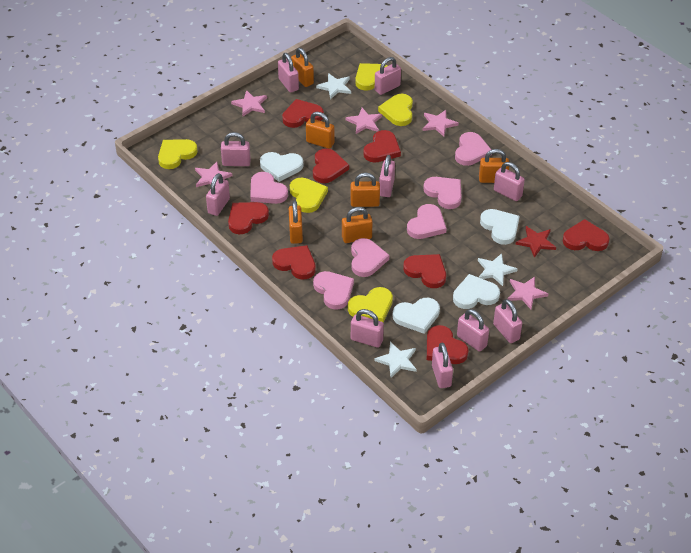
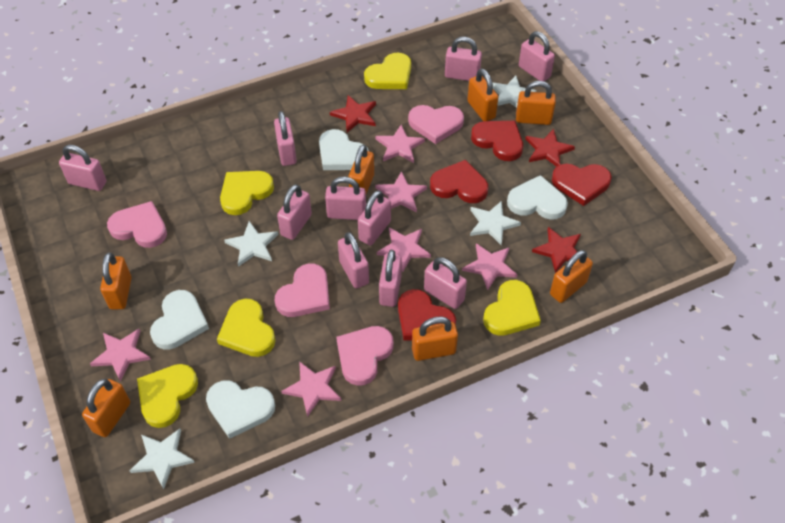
orange padlock: 6 -> 7
pink heart: 6 -> 4
pink star: 5 -> 6
red heart: 8 -> 4
red star: 1 -> 3
white star: 3 -> 4

